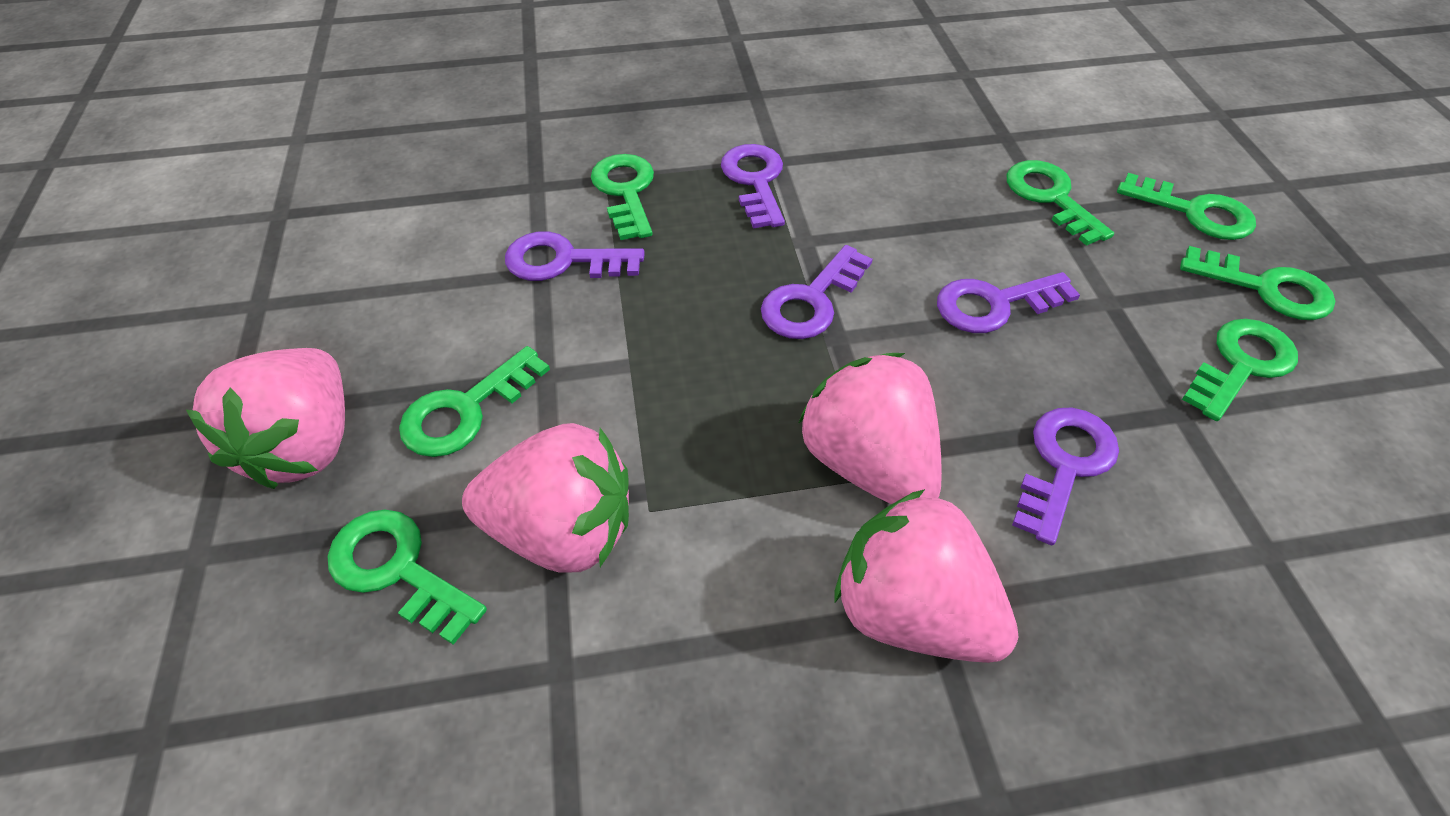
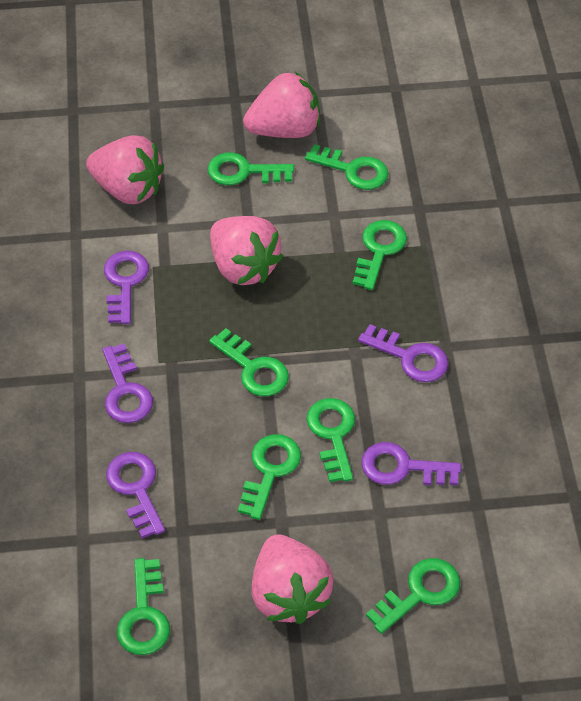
green key: 7 -> 8

